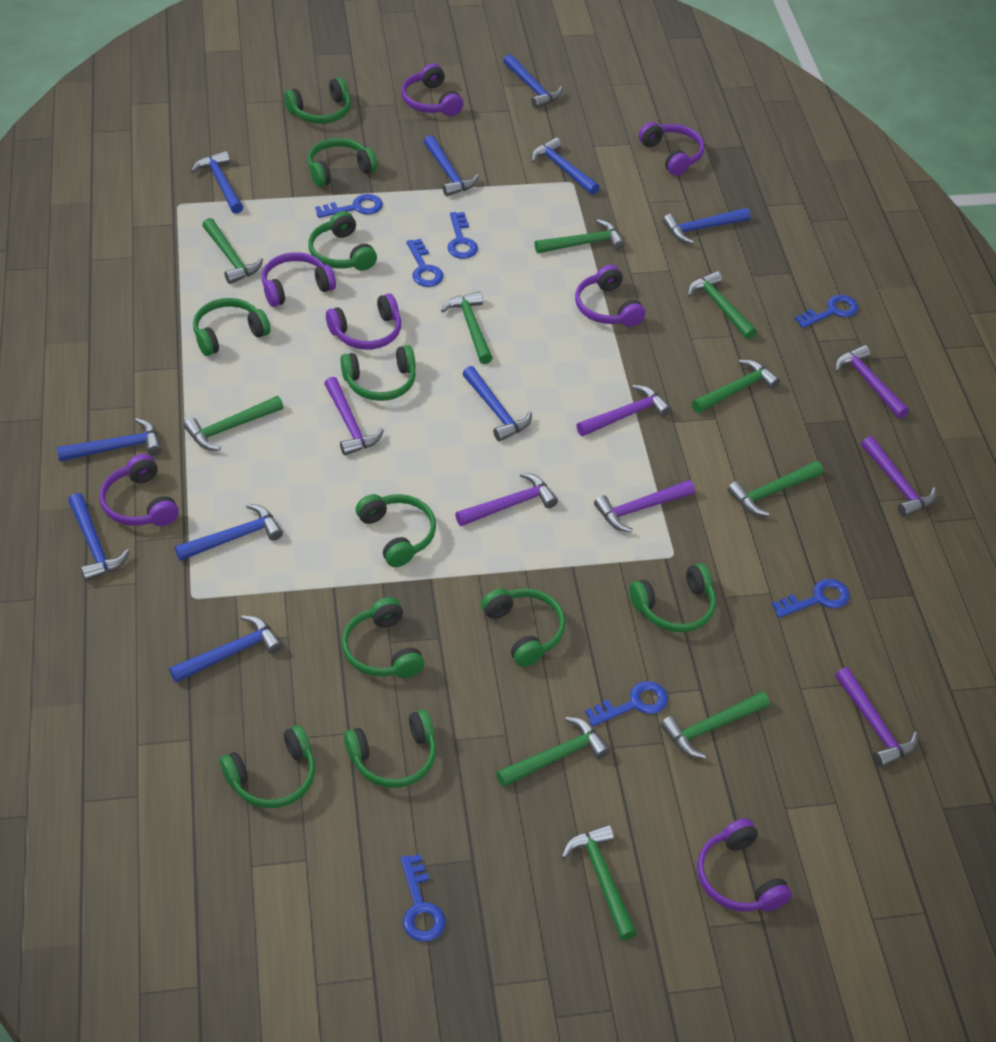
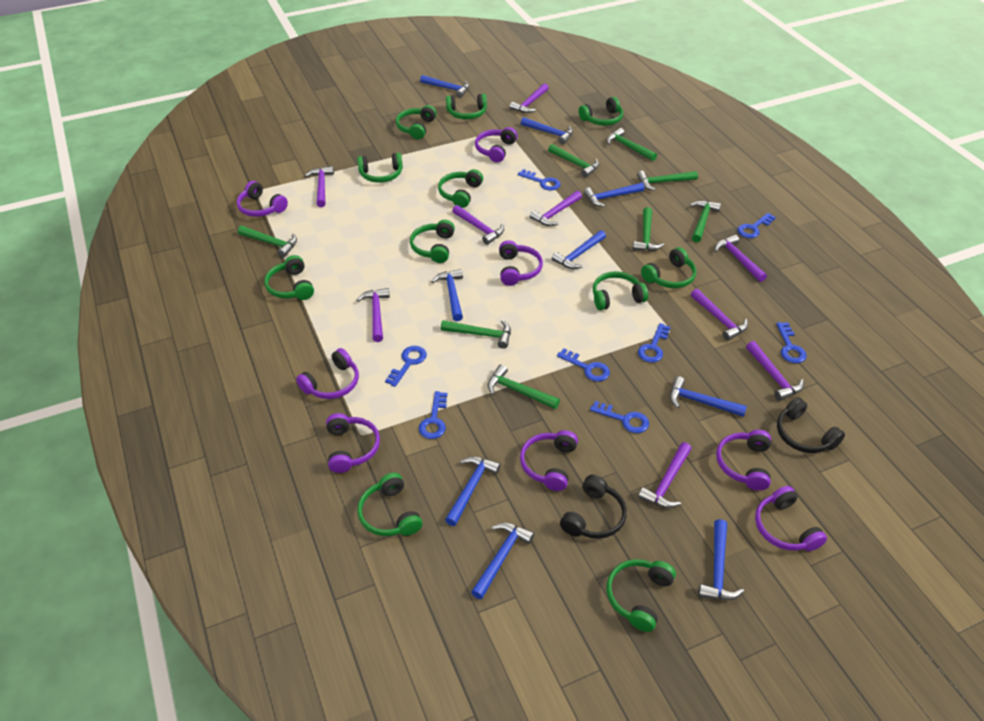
black headphones: 0 -> 2
blue hammer: 10 -> 9
blue key: 7 -> 8
green hammer: 10 -> 8
purple hammer: 7 -> 9
purple headphones: 7 -> 8

